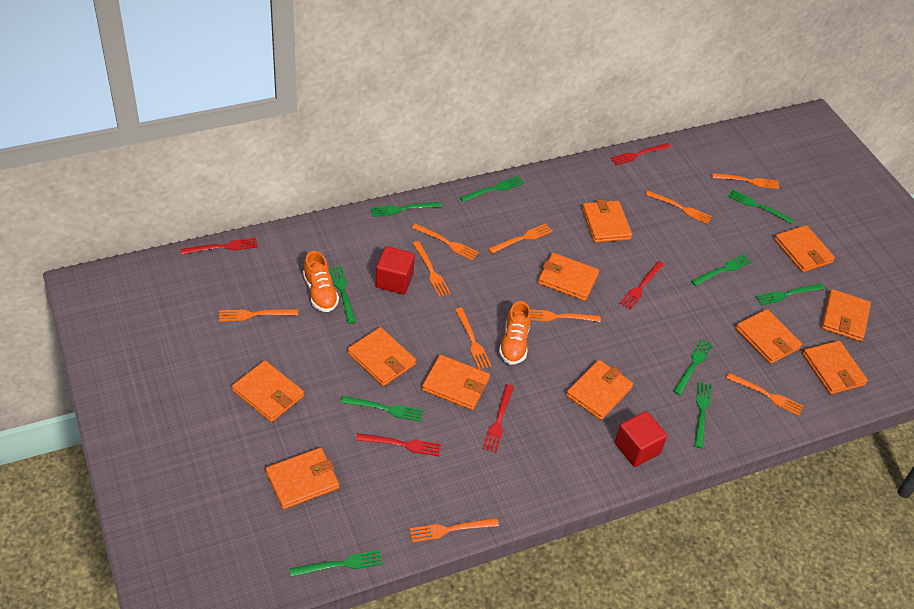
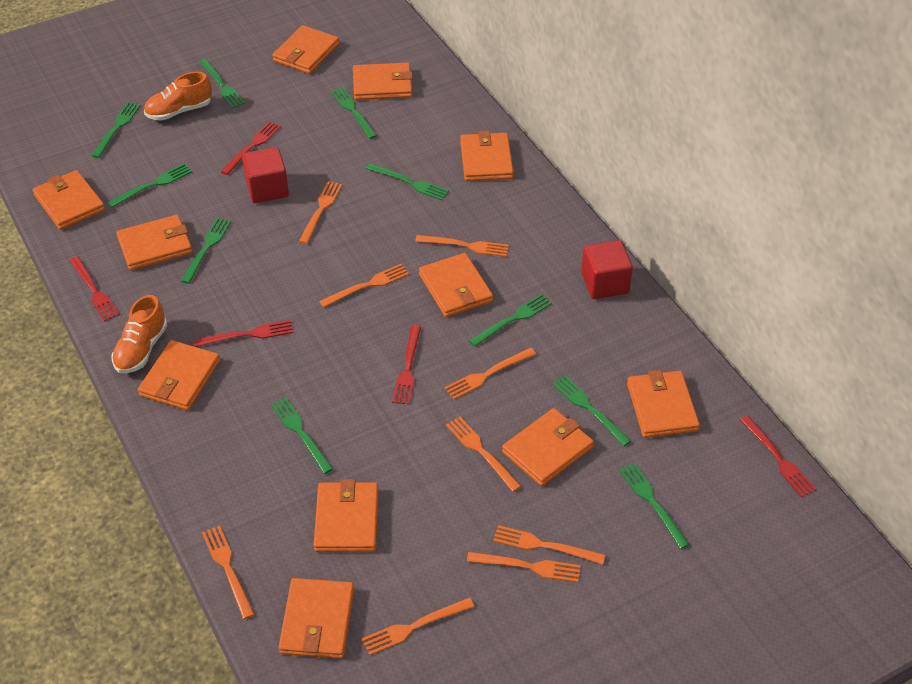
orange fork: 10 -> 9

